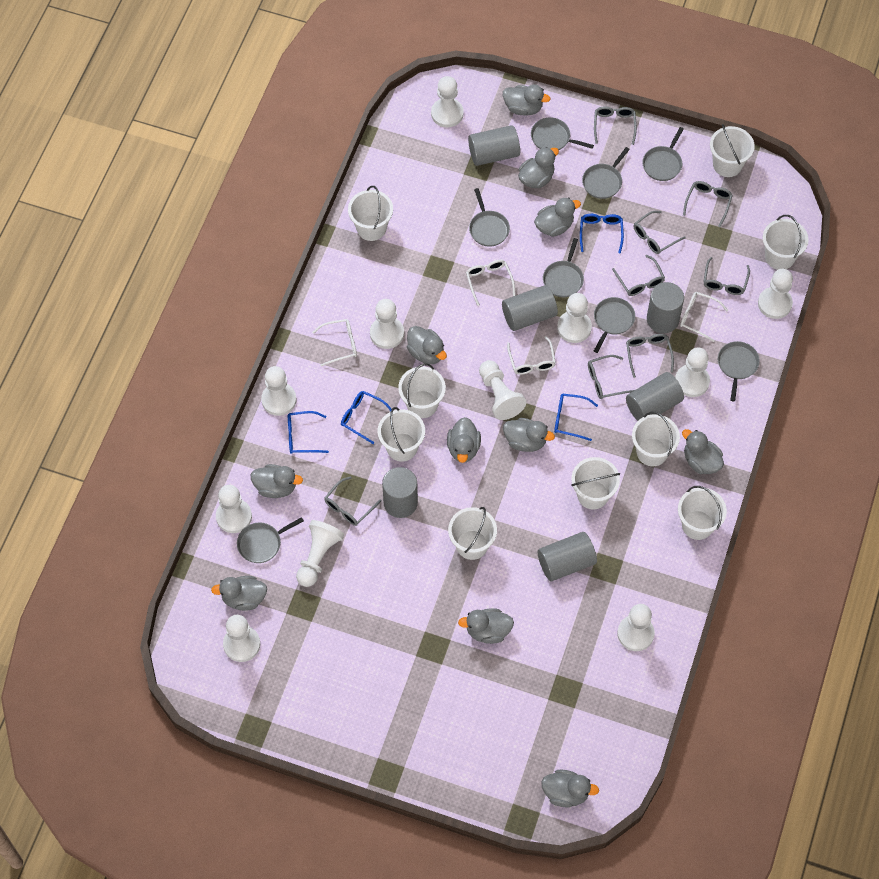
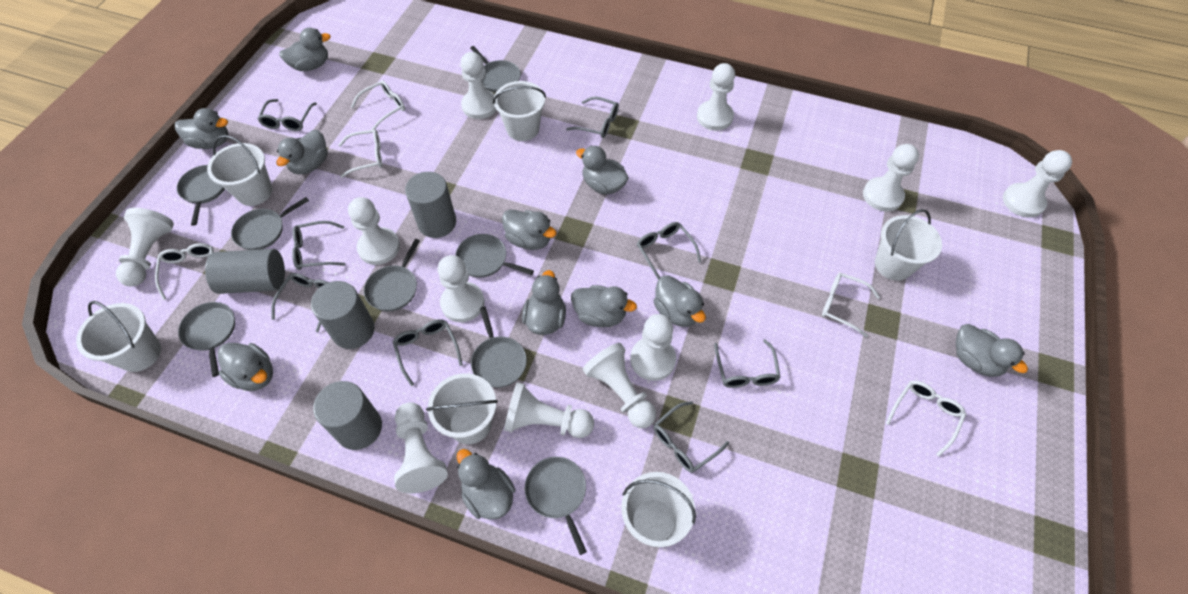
blue glasses: 4 -> 0
grey cylinder: 6 -> 4
white bucket: 9 -> 6
white glasses: 4 -> 5

